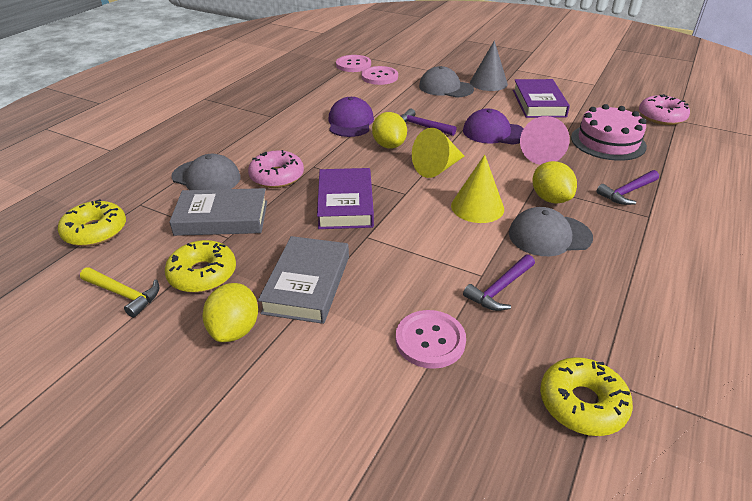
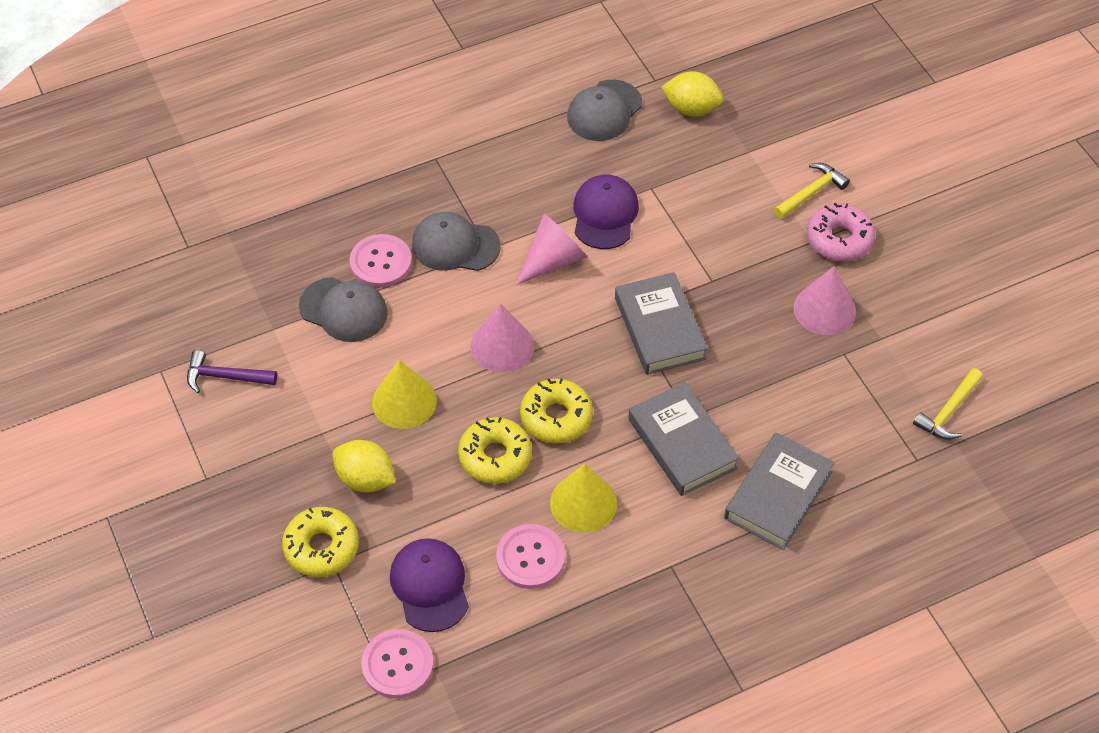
grey book: 2 -> 3
grey cone: 1 -> 0
pink cake: 1 -> 0
pink cone: 1 -> 3
pink donut: 2 -> 1
purple book: 2 -> 0
purple hammer: 3 -> 1
yellow hammer: 1 -> 2
yellow lemon: 3 -> 2

